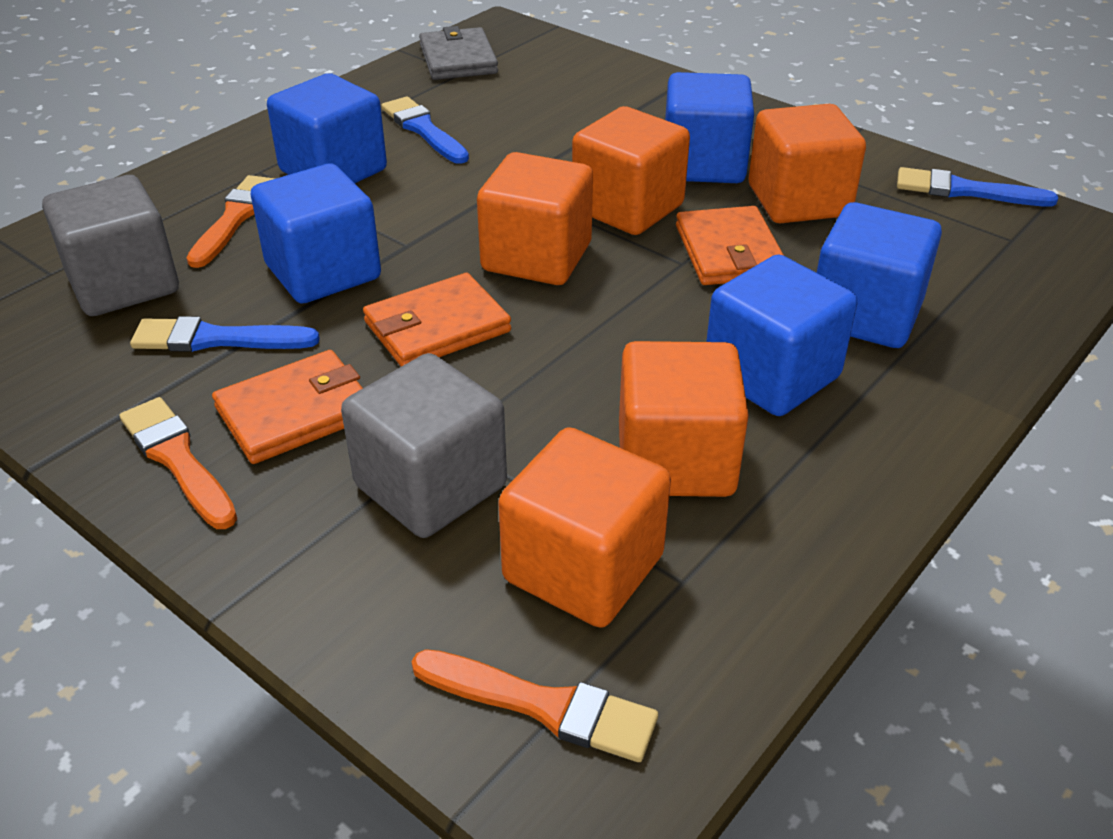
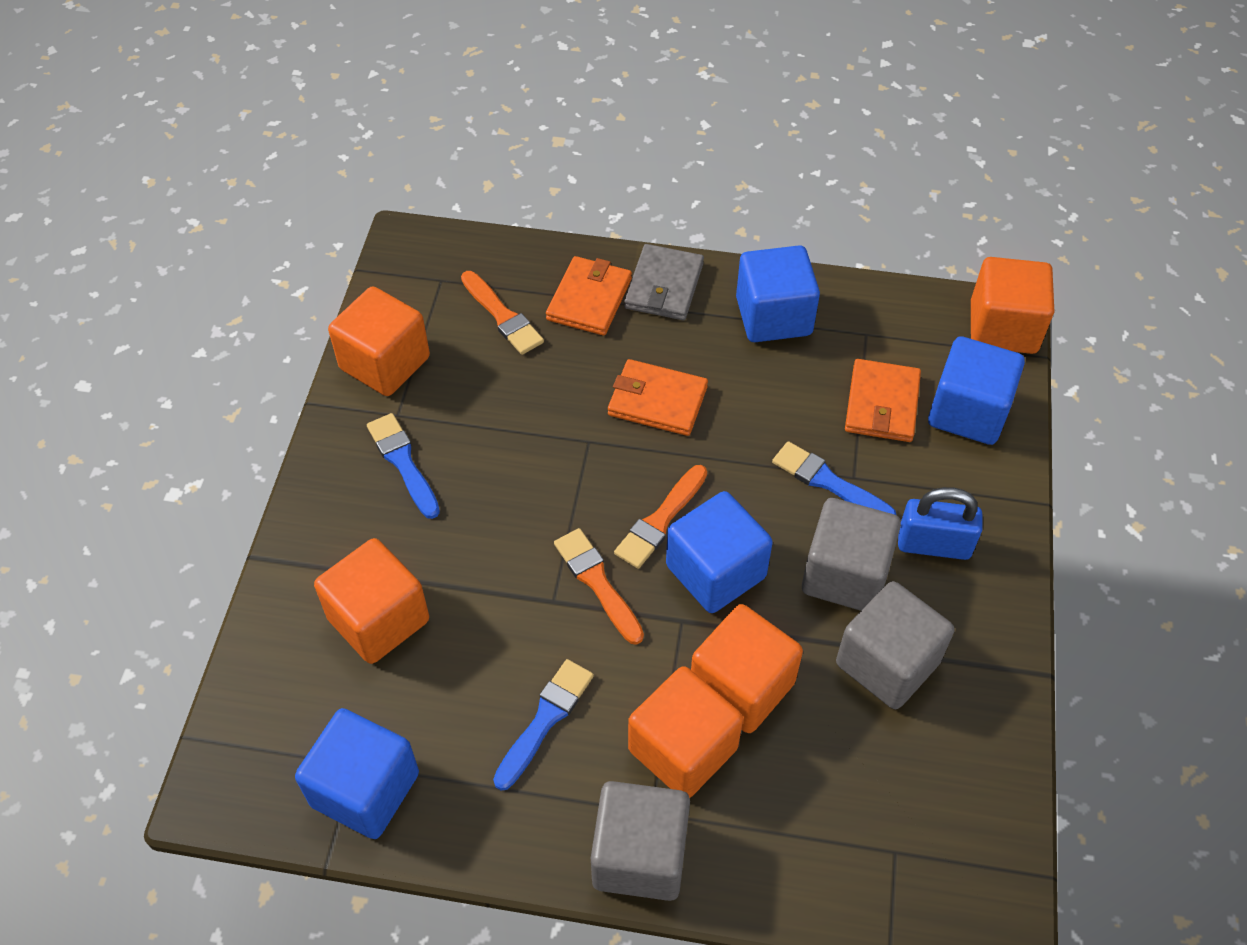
blue cube: 5 -> 4
blue padlock: 0 -> 1
grey cube: 2 -> 3

